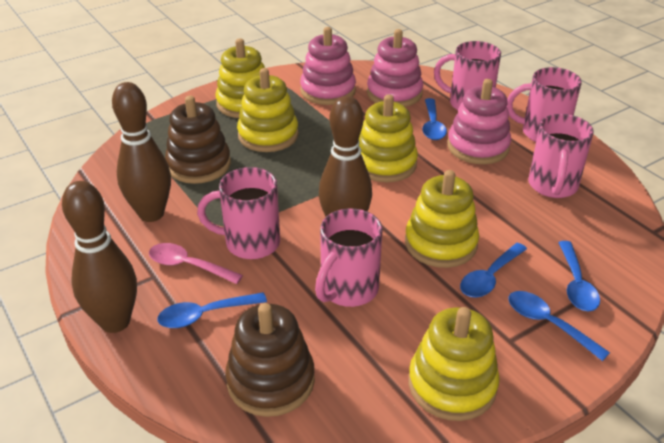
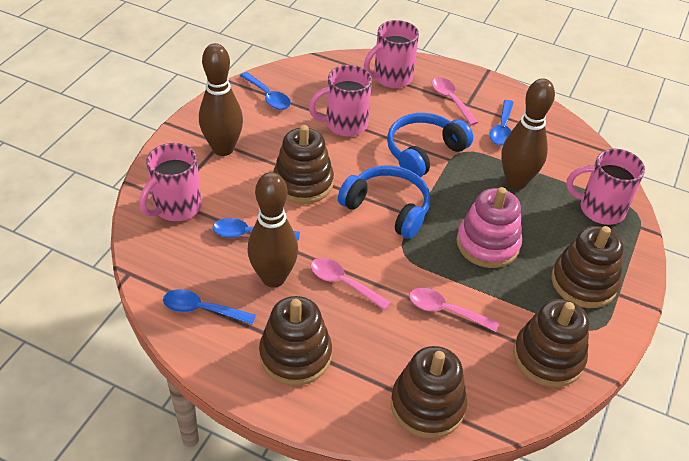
blue headphones: 0 -> 2
blue spoon: 5 -> 4
brown stacking toy: 2 -> 5
pink mug: 5 -> 4
pink spoon: 1 -> 3
pink stacking toy: 3 -> 1
yellow stacking toy: 5 -> 0

